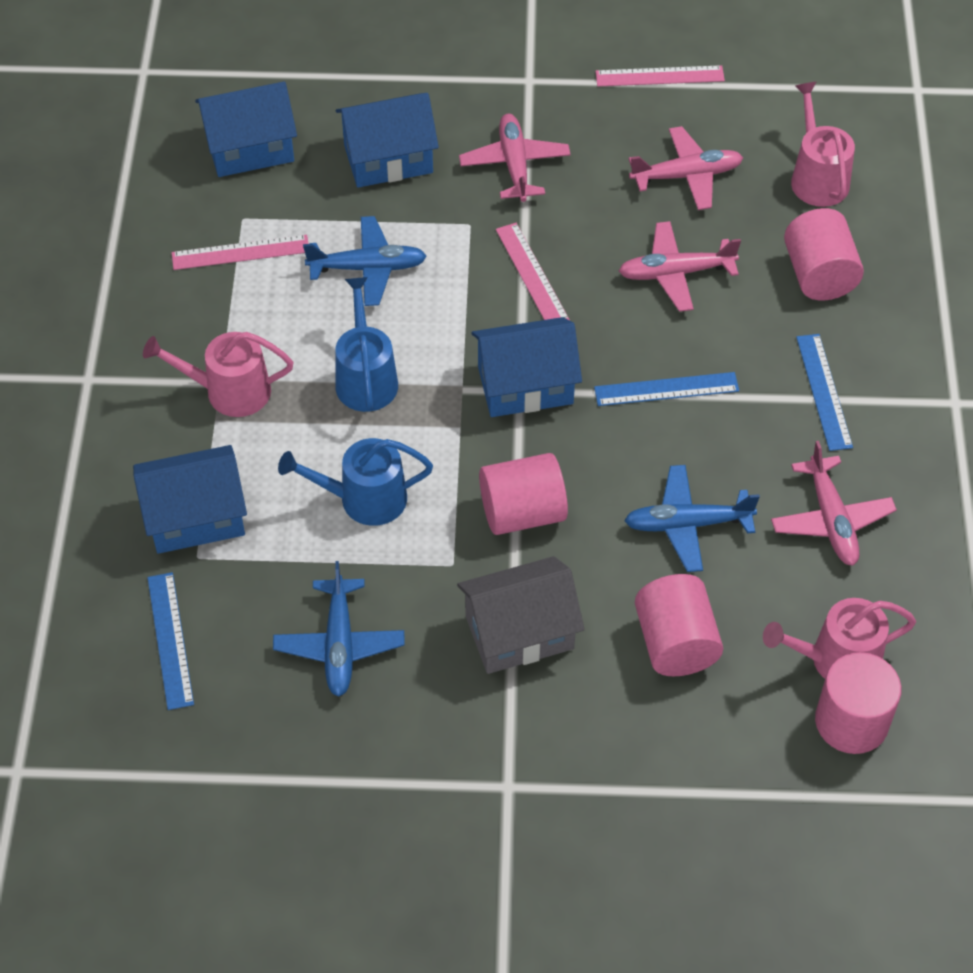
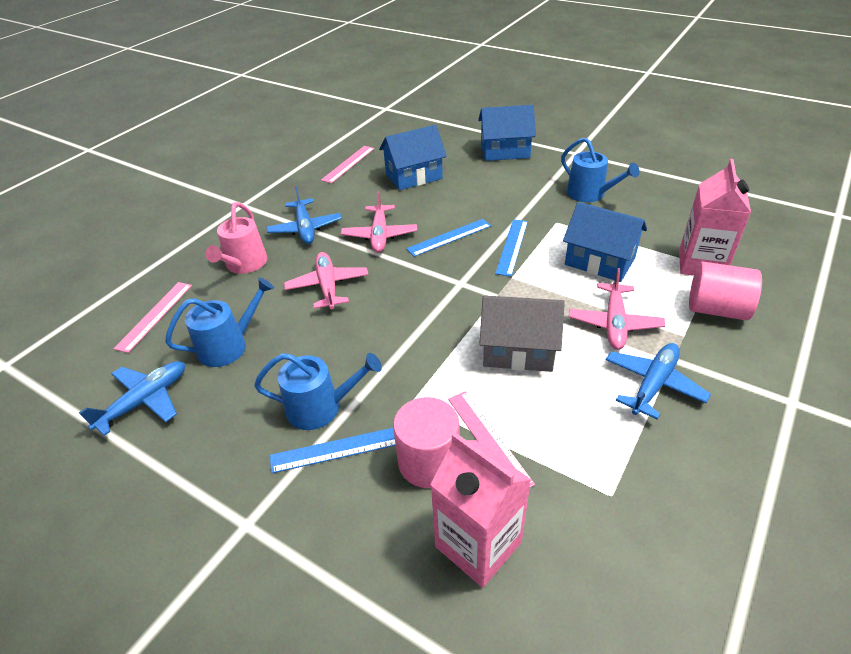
blue house: 4 -> 3
blue watering can: 2 -> 3
pink carton: 0 -> 2
pink cylinder: 4 -> 2
pink plane: 4 -> 3
pink watering can: 3 -> 1

